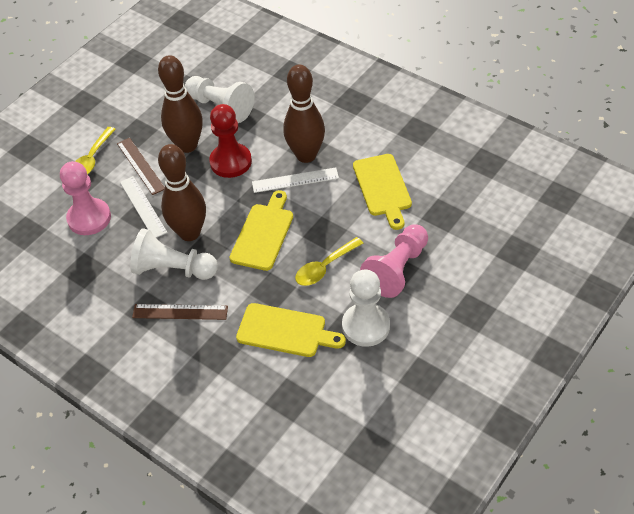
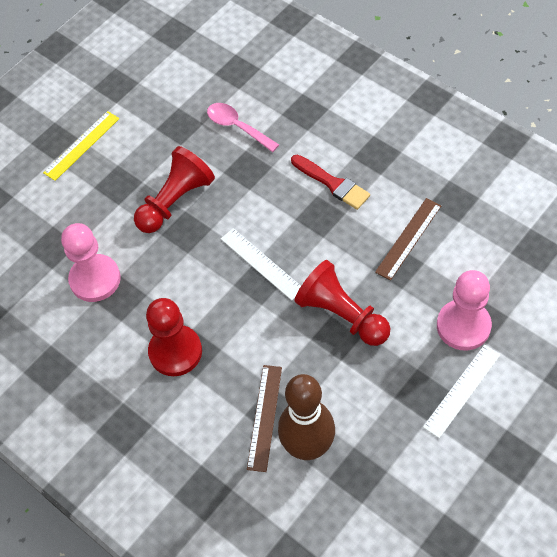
brown bowling pin: 3 -> 1
pink spoon: 0 -> 1
red brush: 0 -> 1
red pawn: 1 -> 3
white pawn: 3 -> 0
yellow cutting board: 3 -> 0
yellow ruler: 0 -> 1
yellow spoon: 2 -> 0

